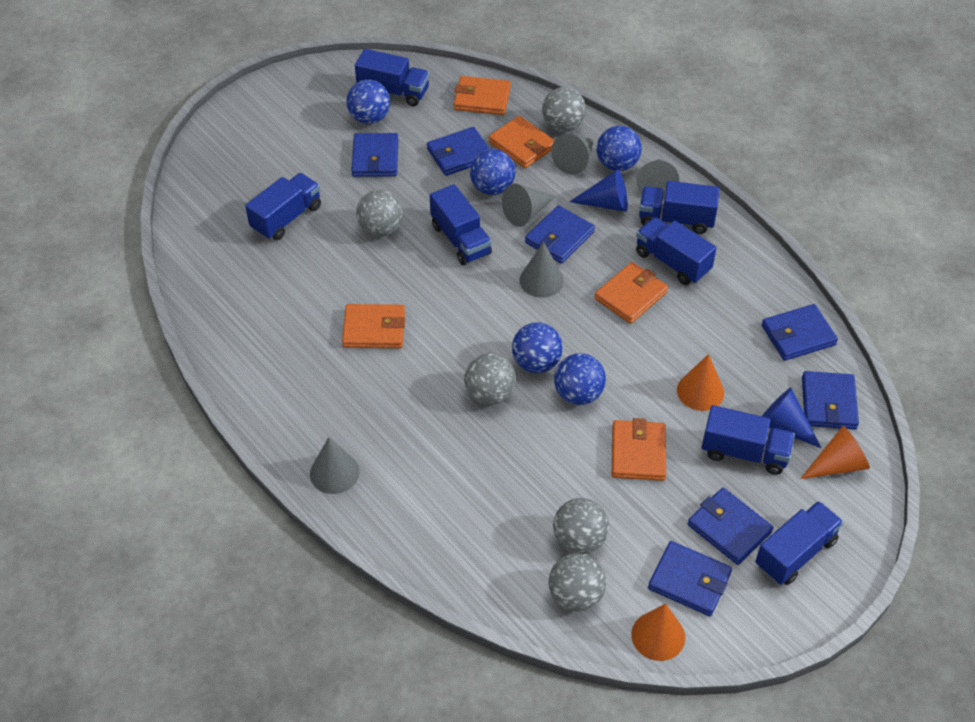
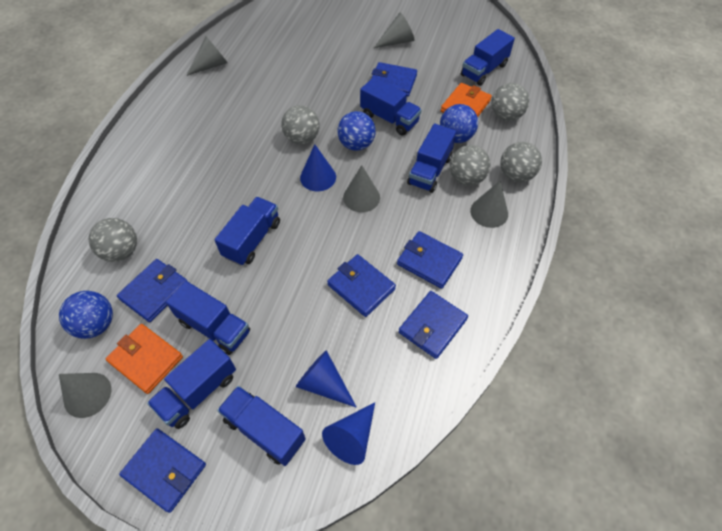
blue ball: 5 -> 3
blue cone: 2 -> 3
blue wallet: 7 -> 6
orange cone: 3 -> 0
orange wallet: 5 -> 2

